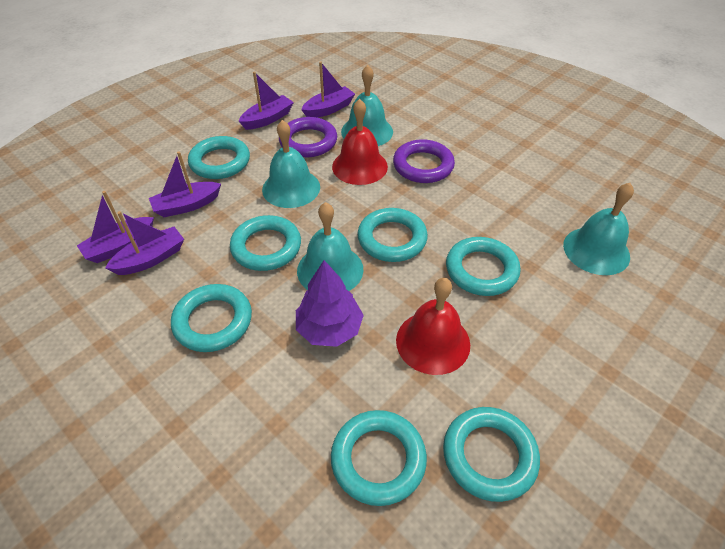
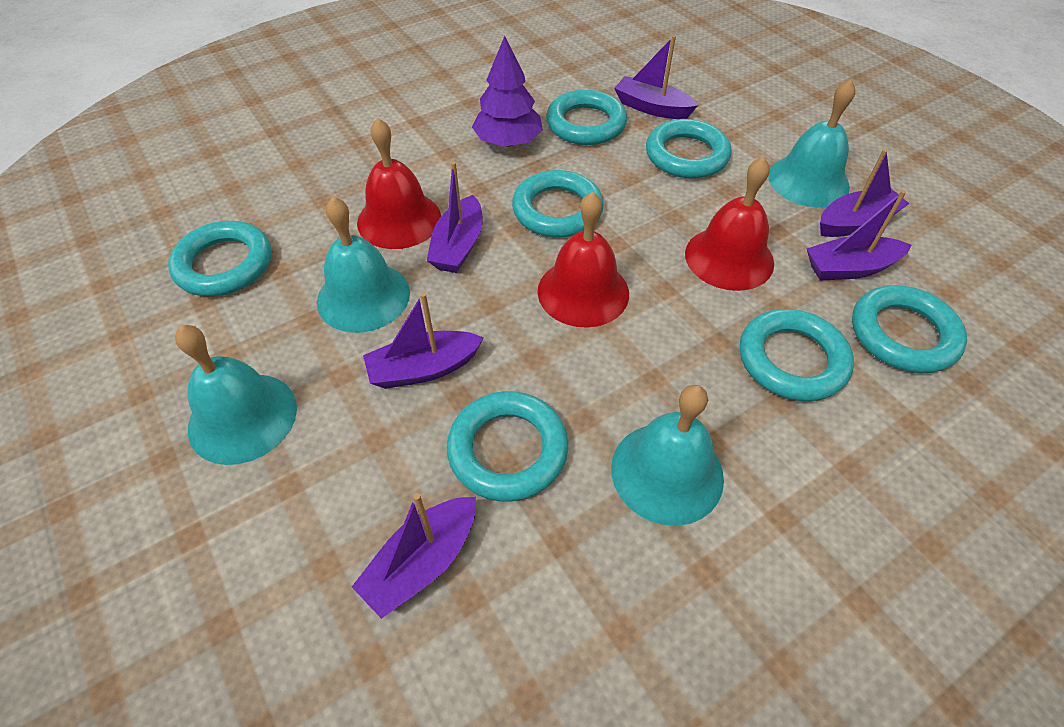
purple boat: 5 -> 6
purple ring: 2 -> 0
red bell: 2 -> 3

